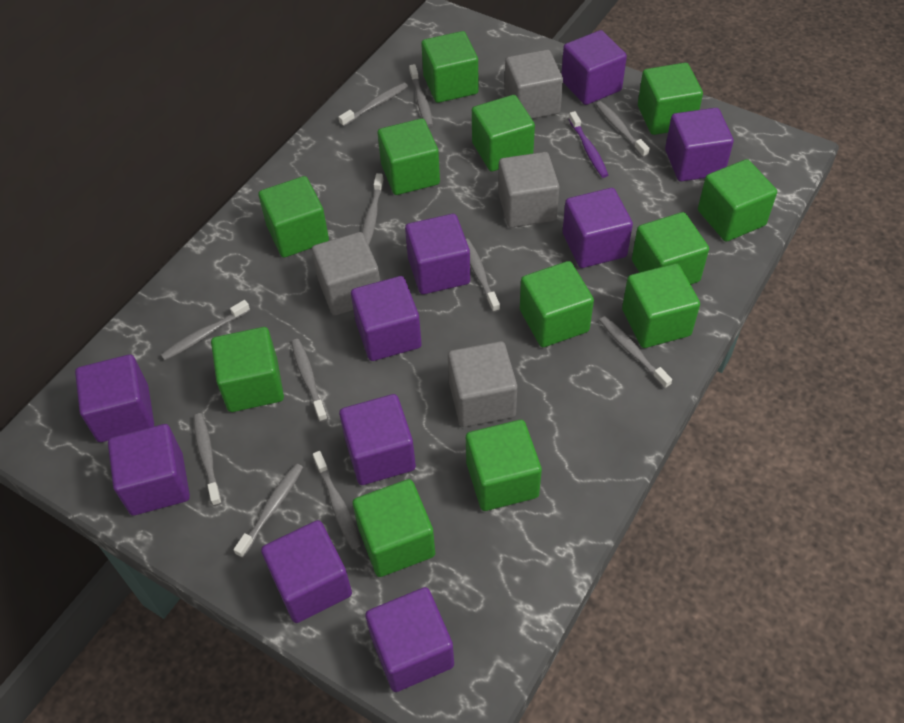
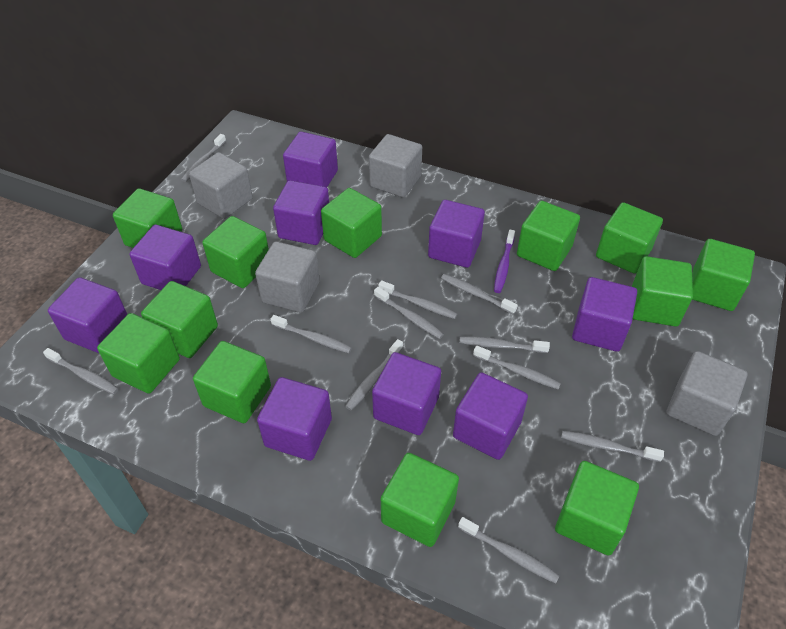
purple cube: 10 -> 9

